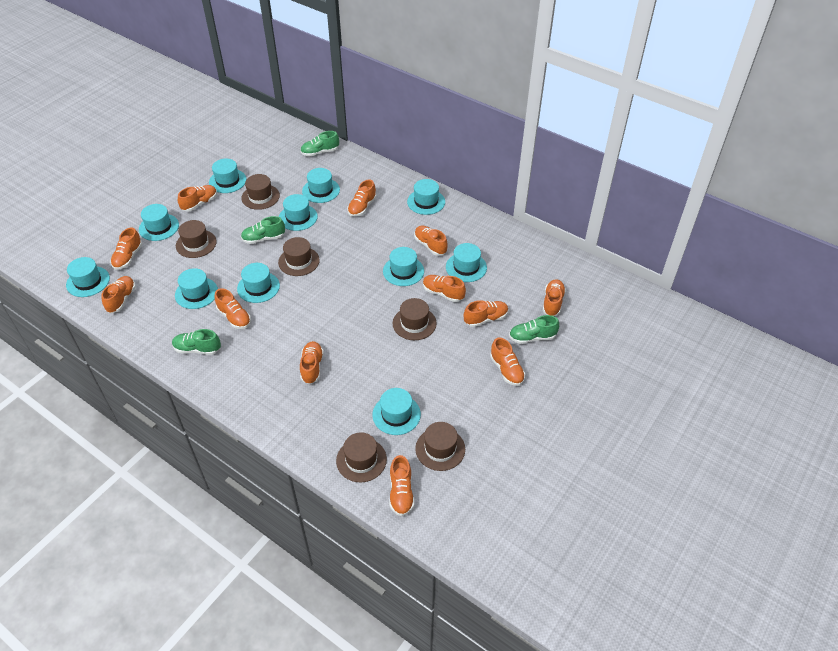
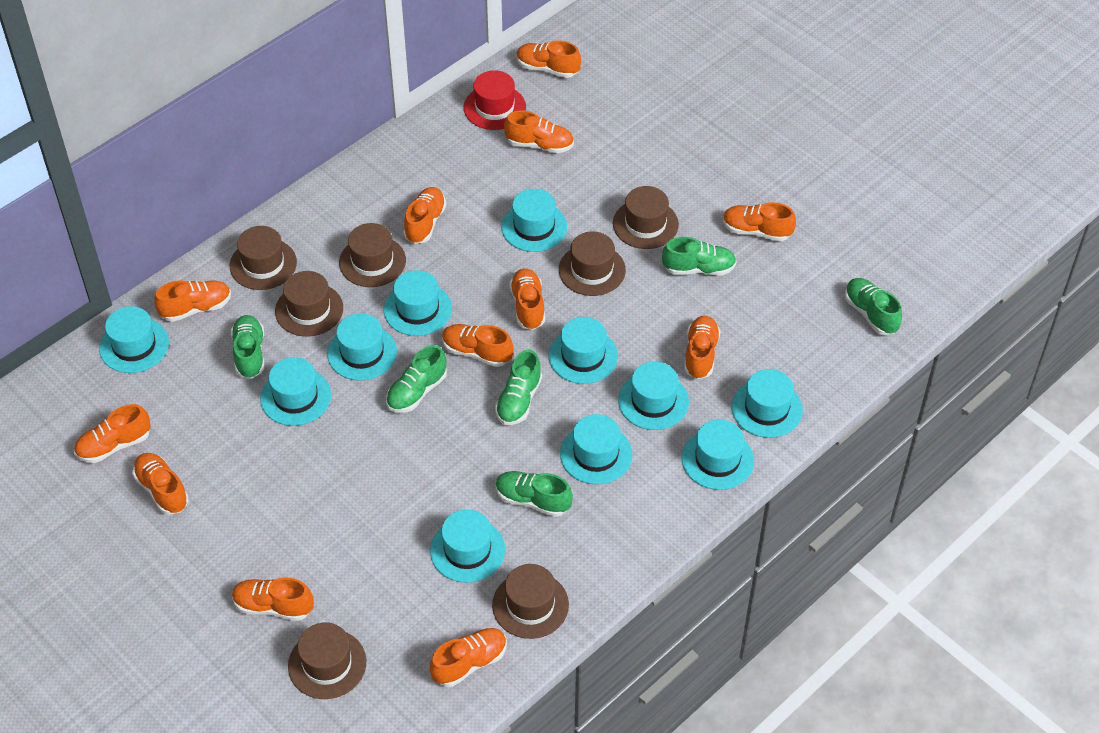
brown hat: 6 -> 7
green shoe: 4 -> 6
red hat: 0 -> 1

